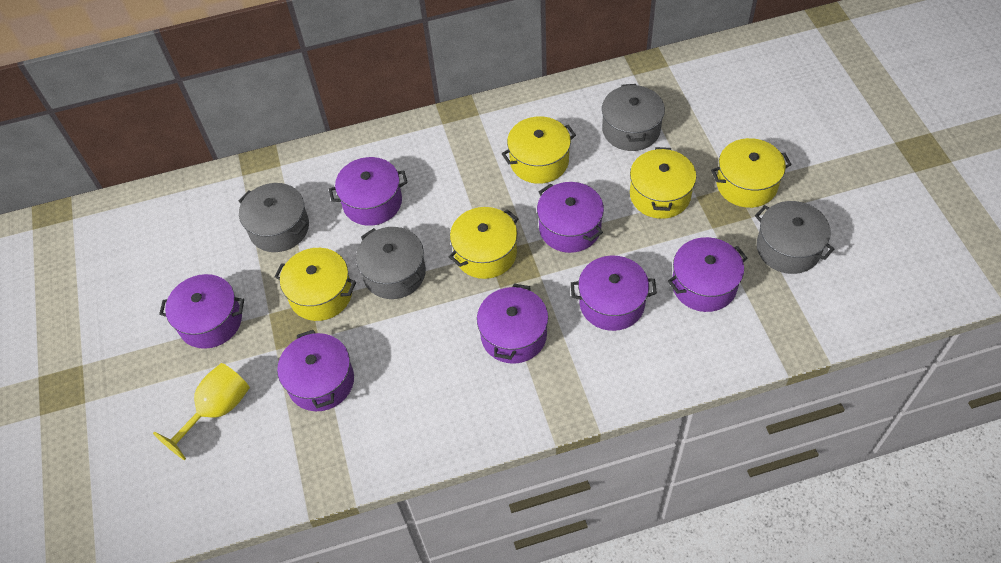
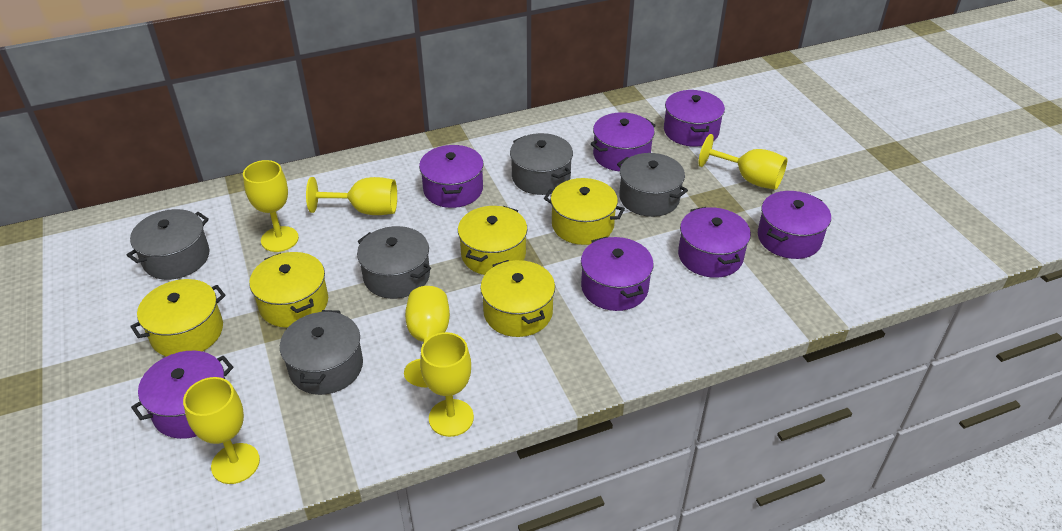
grey pot: 4 -> 5
yellow goblet: 1 -> 6

